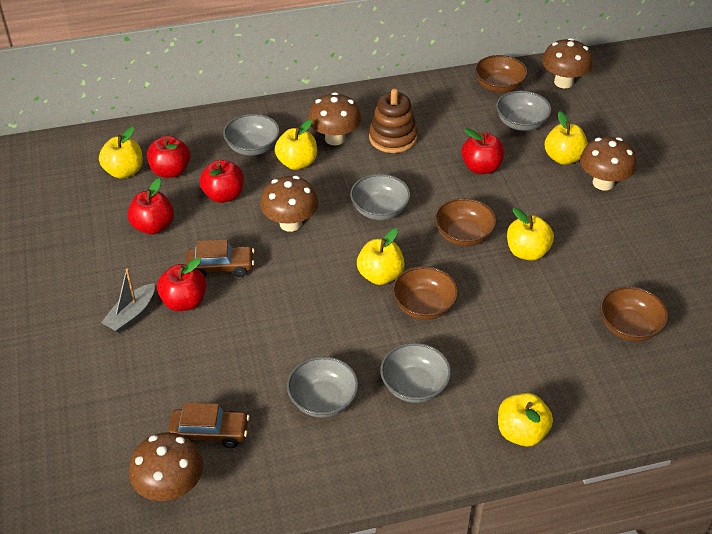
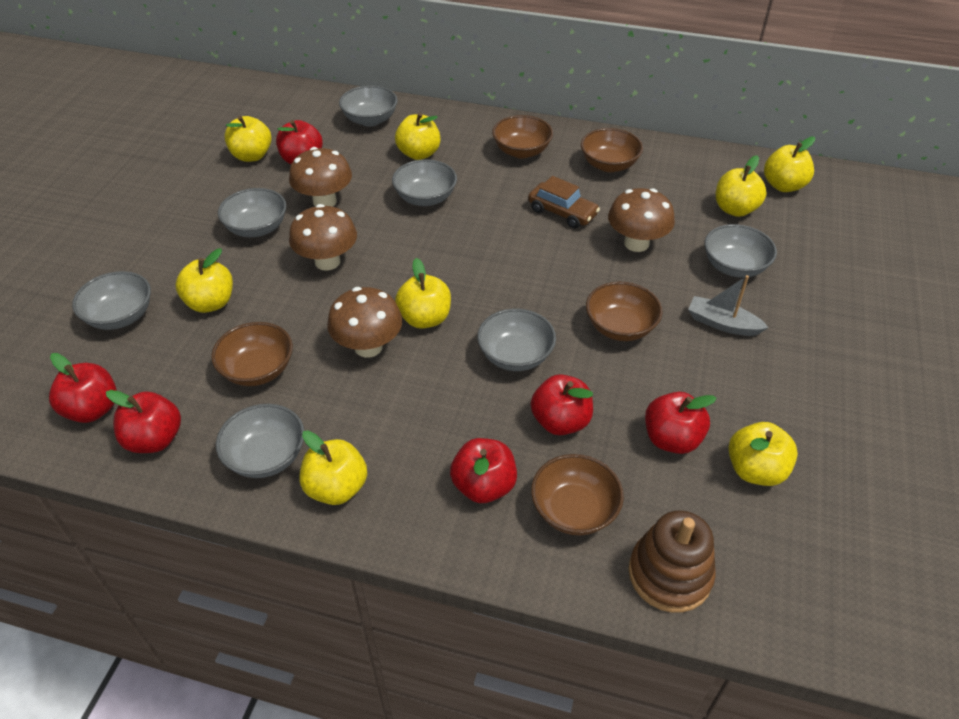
brown bowl: 4 -> 5
brown car: 2 -> 1
brown mushroom: 5 -> 4
grey bowl: 5 -> 7
red apple: 5 -> 6
yellow apple: 6 -> 8

